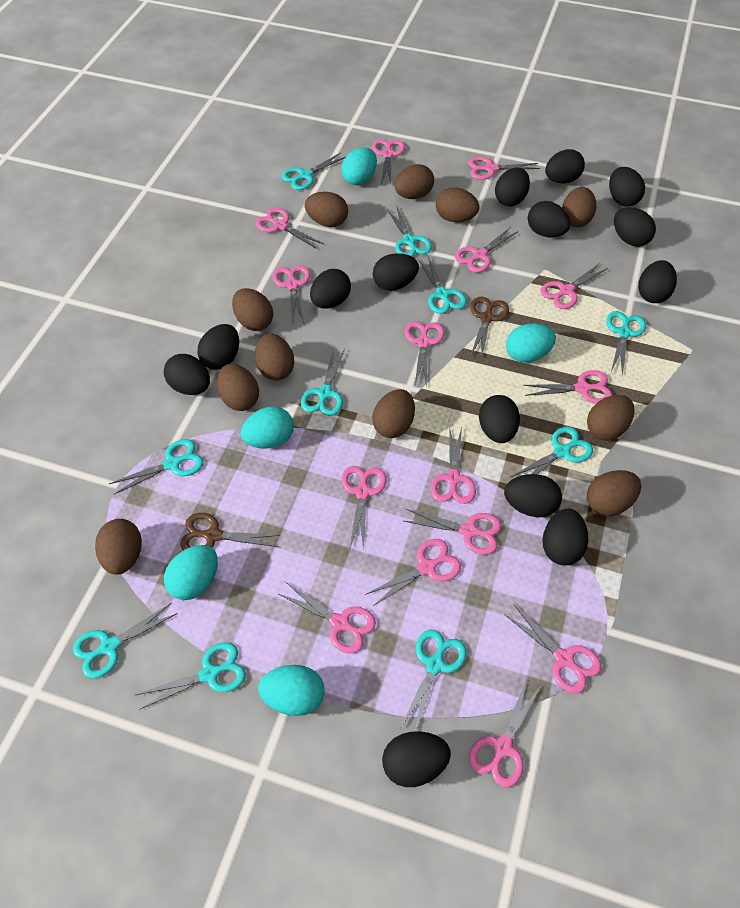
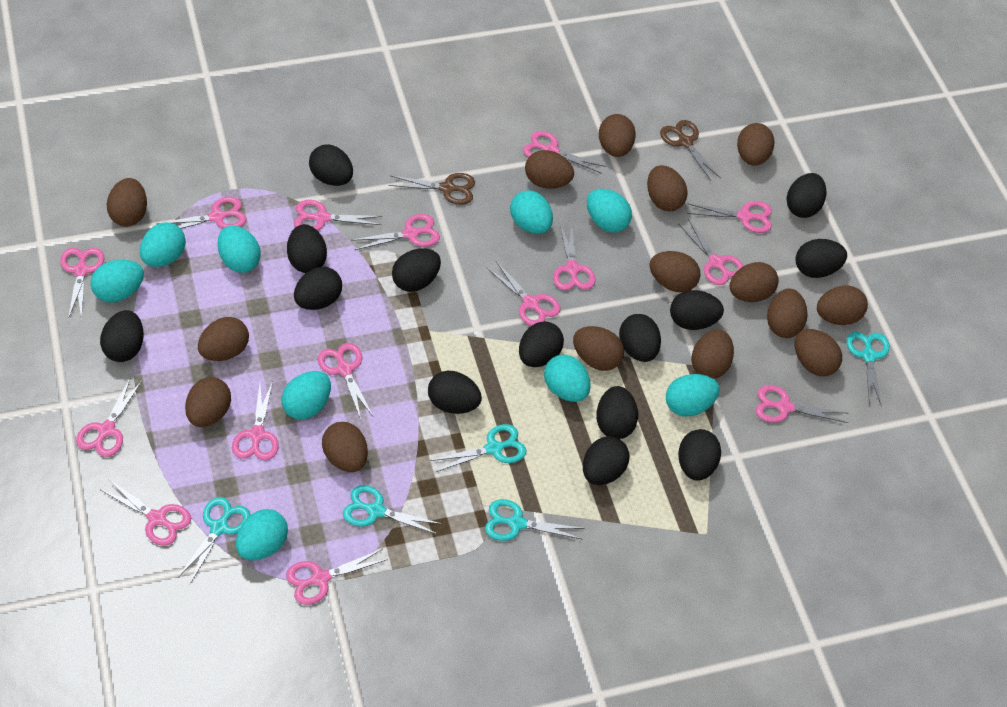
brown egg: 11 -> 15
turquoise egg: 5 -> 9
turquoise scissors: 10 -> 5

